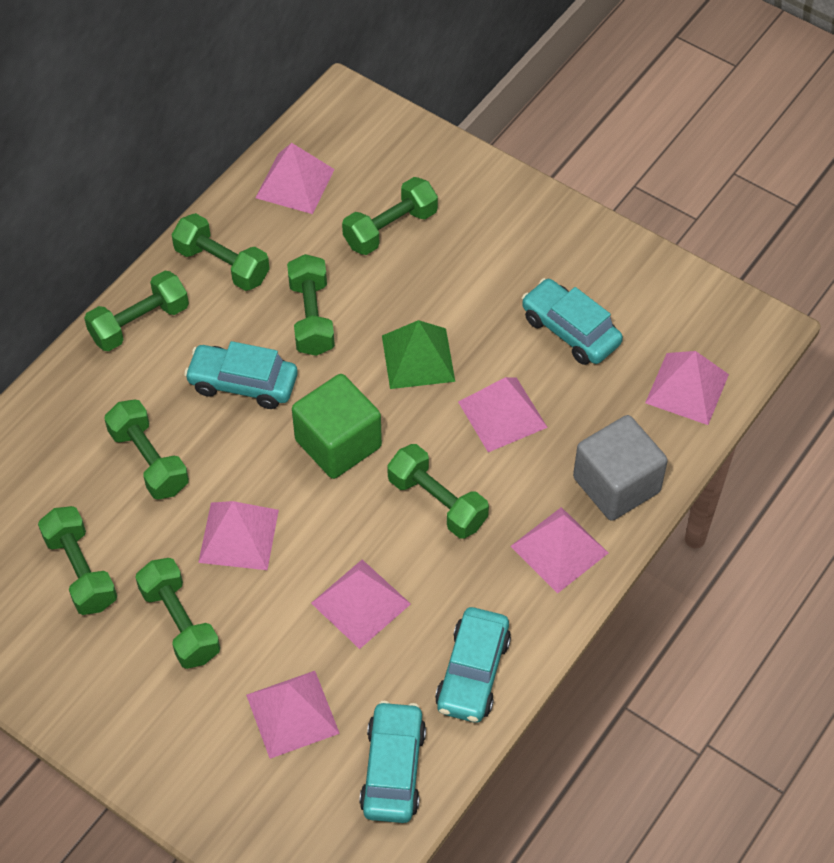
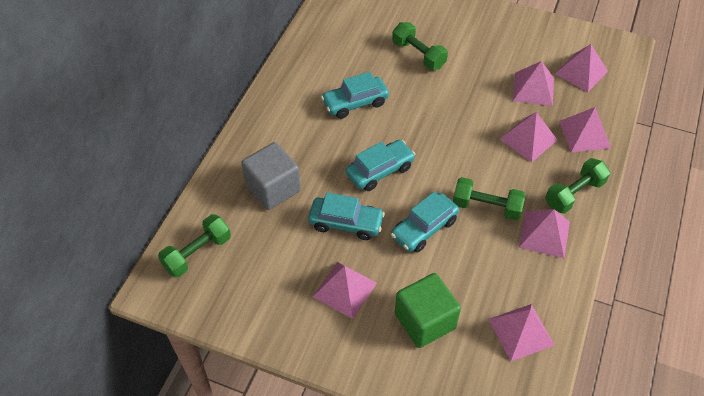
green dumbbell: 8 -> 4
green pyramid: 1 -> 0

